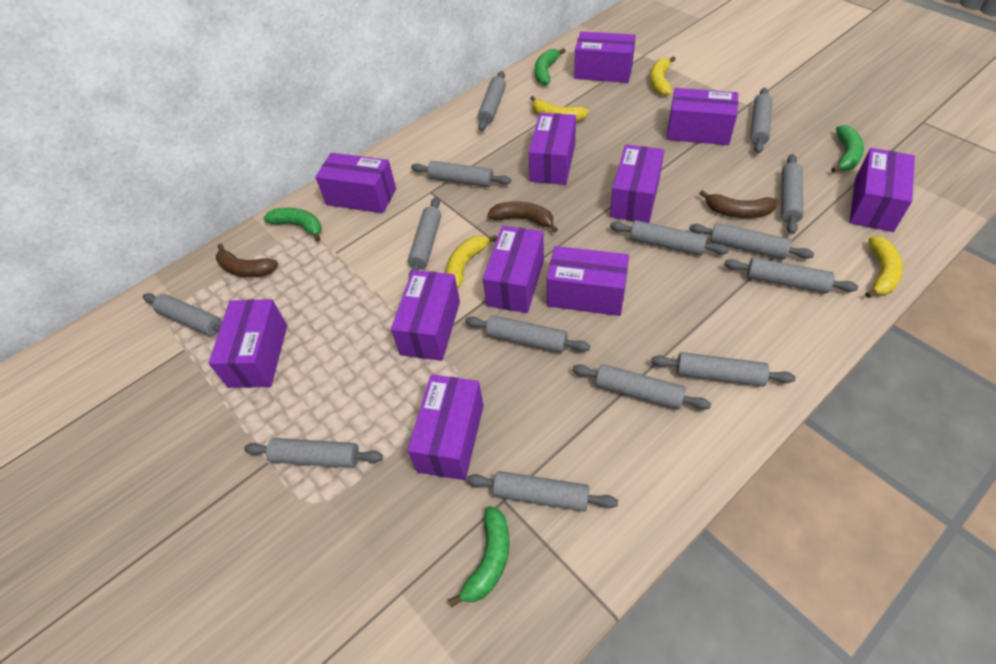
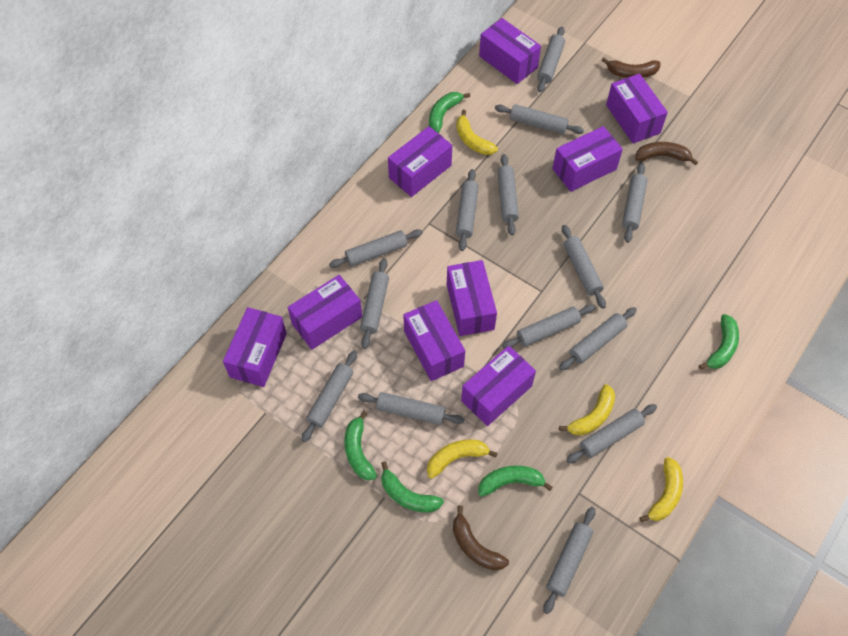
green banana: 4 -> 5
purple box: 11 -> 9

